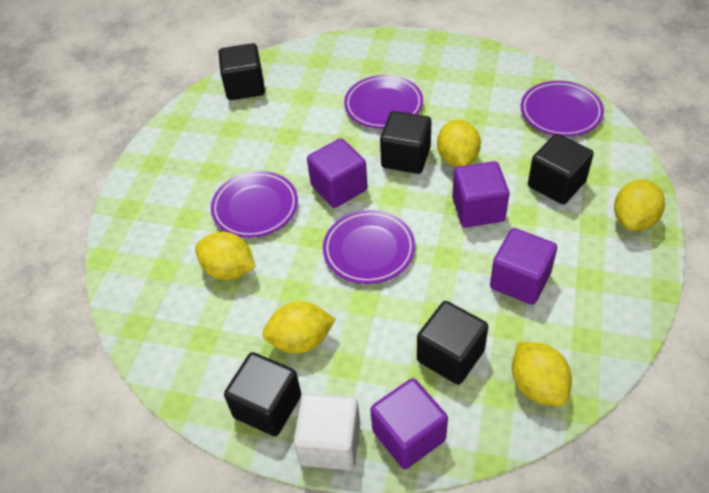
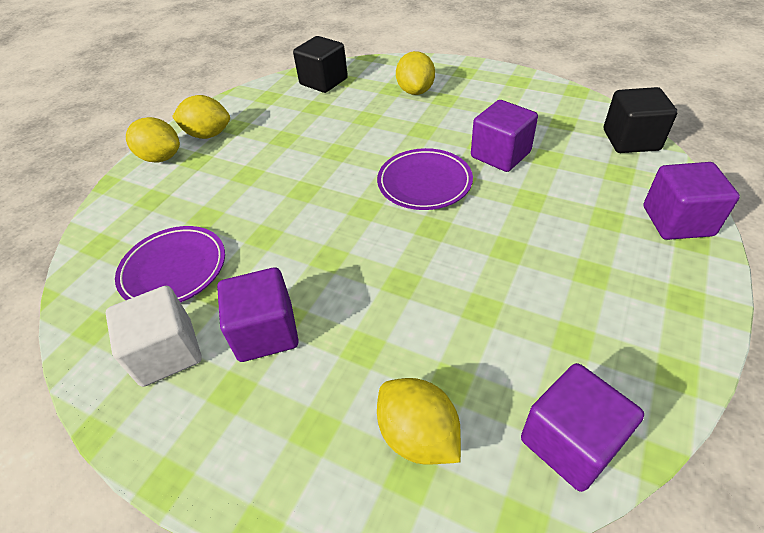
black cube: 5 -> 2
purple plate: 4 -> 2
yellow lemon: 5 -> 4

